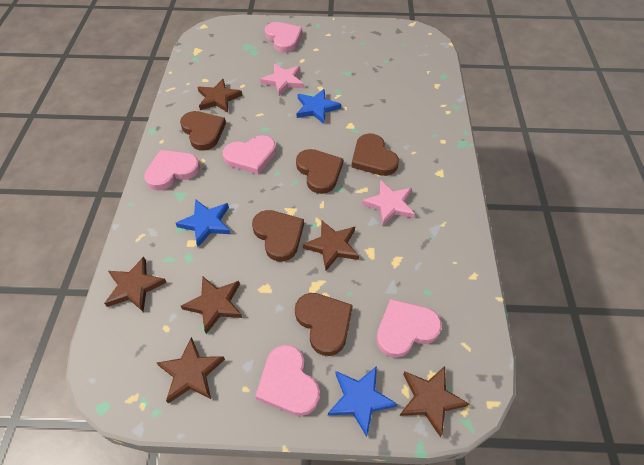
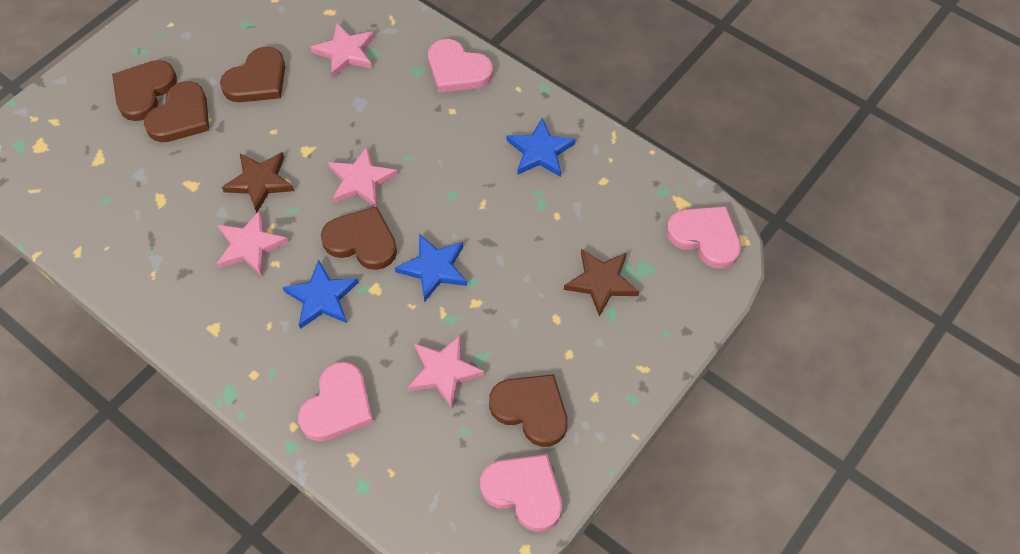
brown star: 6 -> 2
pink heart: 5 -> 4
pink star: 2 -> 4

